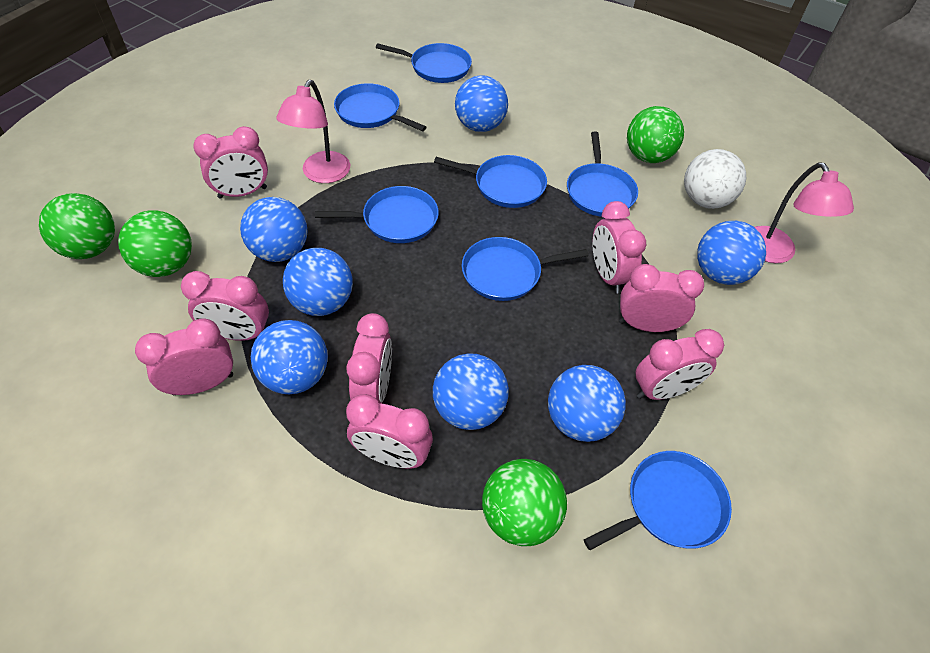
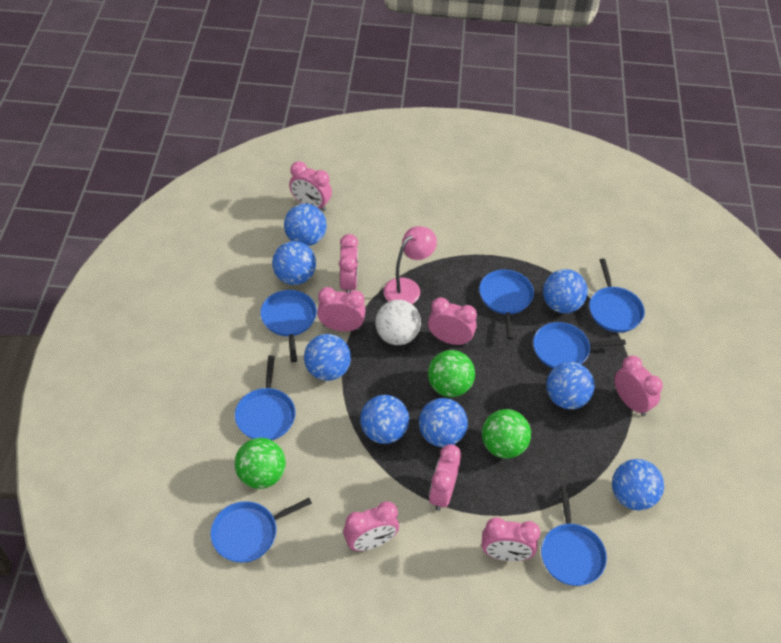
blue ball: 7 -> 8
green ball: 4 -> 3
pink lamp: 2 -> 1

